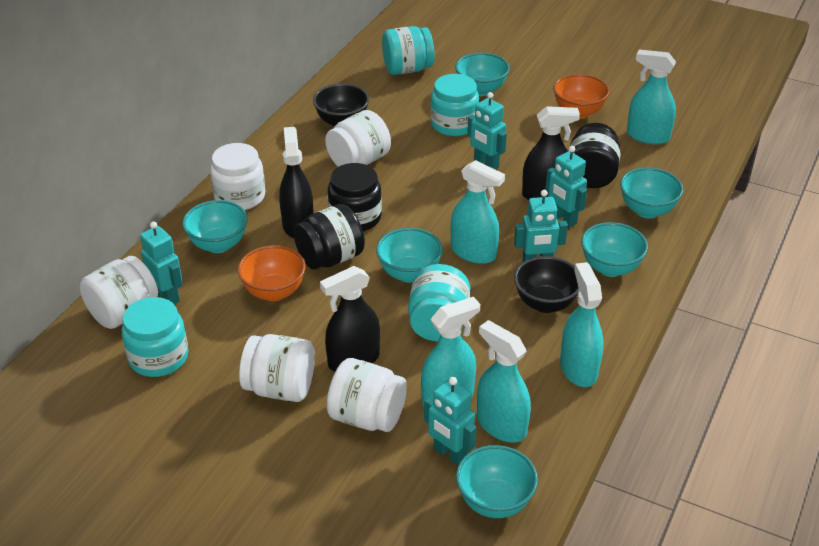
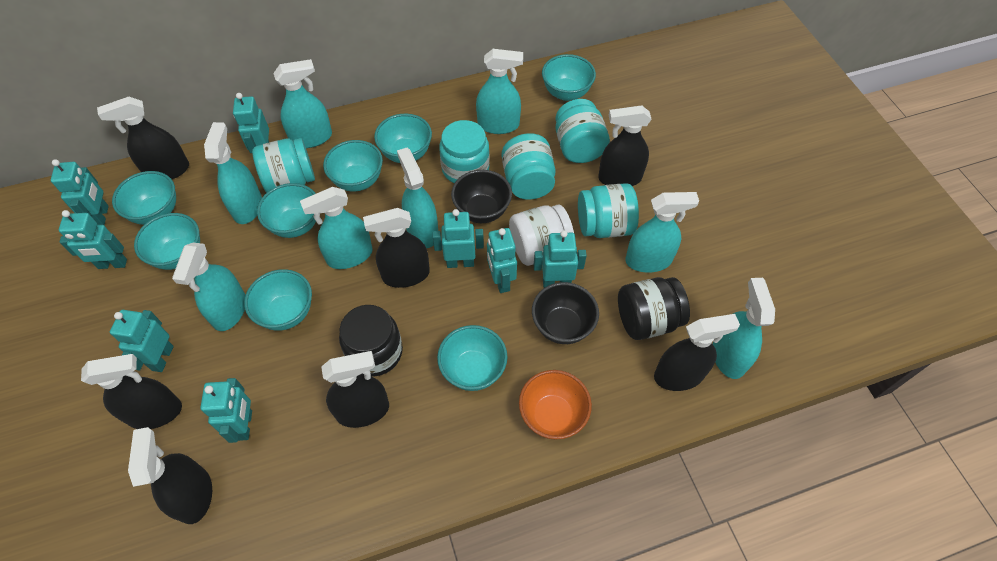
black jar: 3 -> 2
black spray bottle: 3 -> 7
orange bowl: 2 -> 1
turquoise bowl: 6 -> 8
turquoise jar: 4 -> 5
turquoise robot: 5 -> 8
turquoise spray bottle: 5 -> 8
white jar: 5 -> 1

